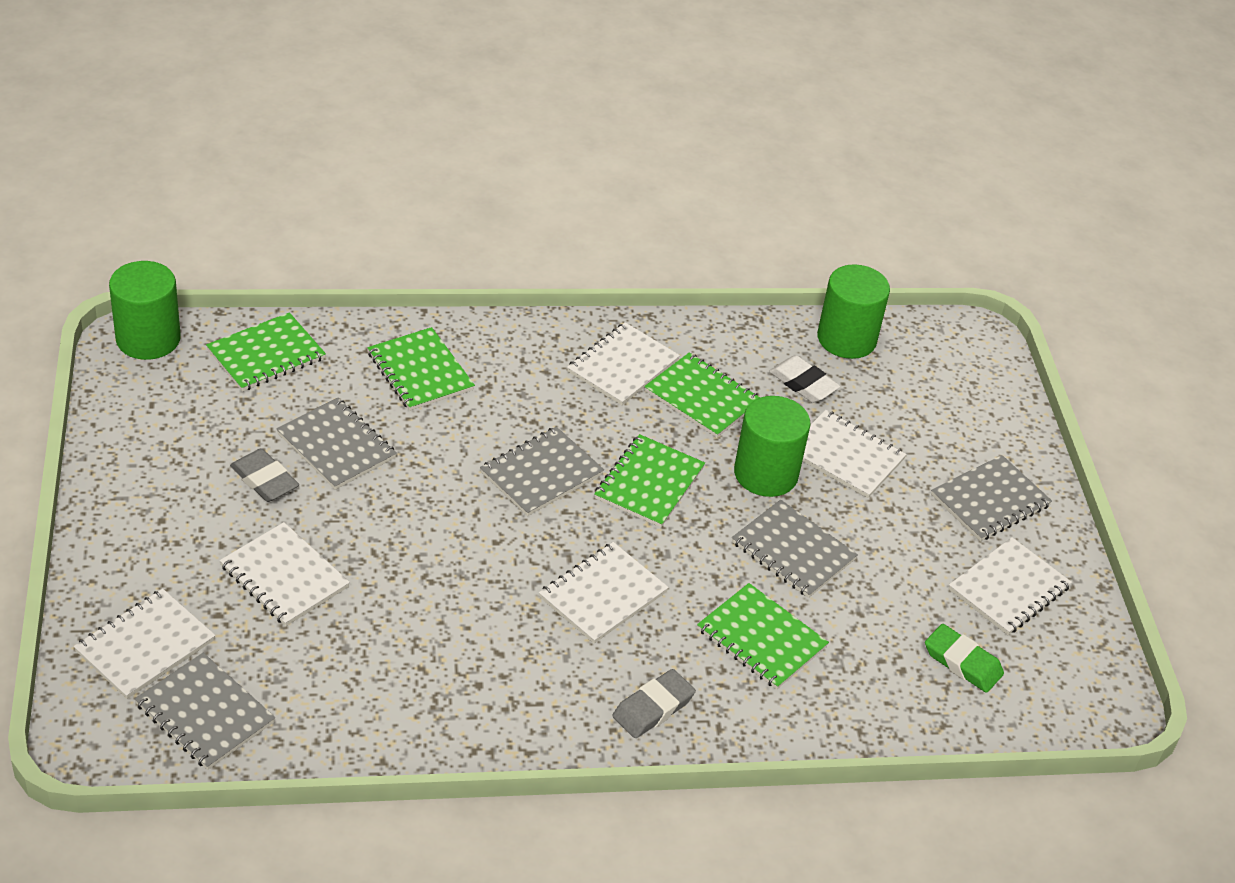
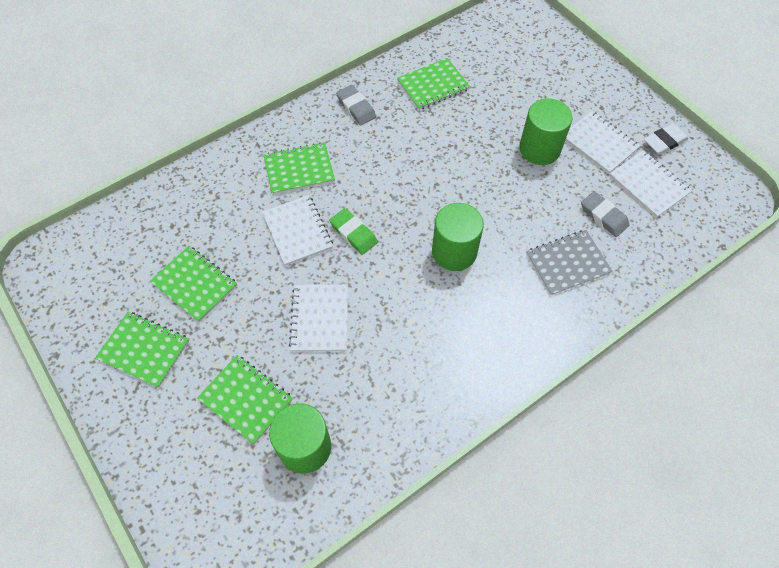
grey notebook: 5 -> 1
white notebook: 6 -> 4

